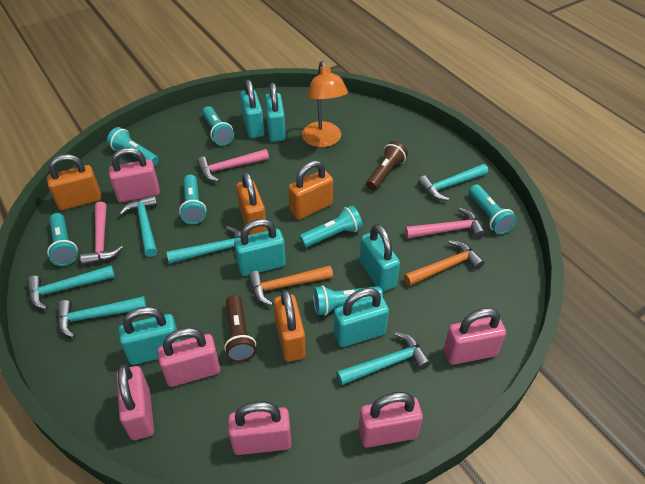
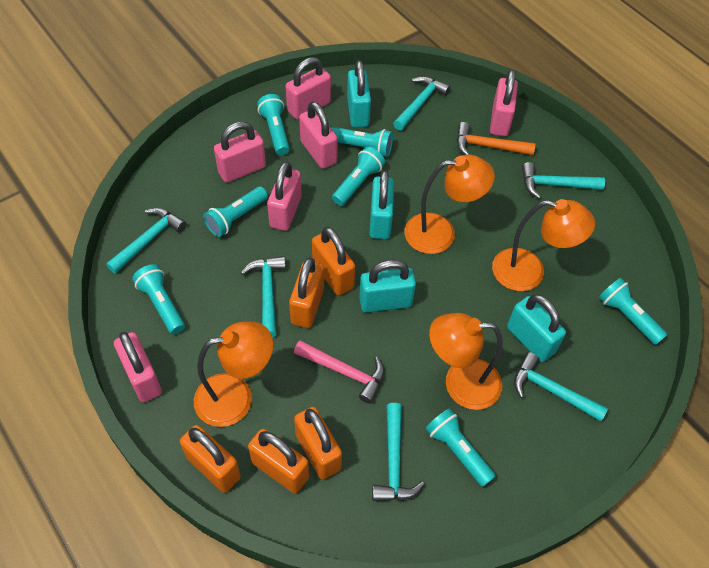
brown flashlight: 2 -> 0
orange hammer: 2 -> 1
orange lamp: 1 -> 4
orange padlock: 4 -> 5
pink hammer: 3 -> 1
turquoise padlock: 6 -> 4

